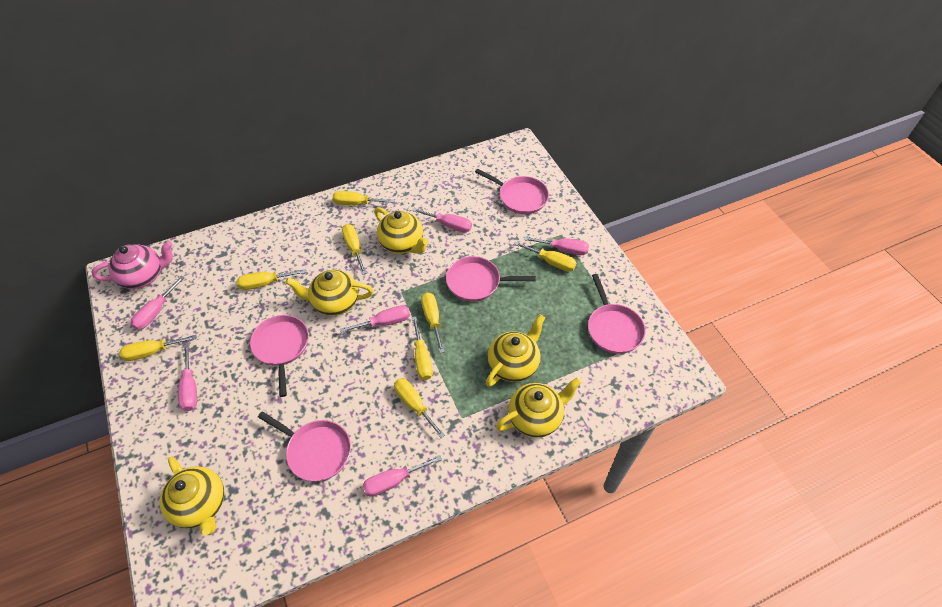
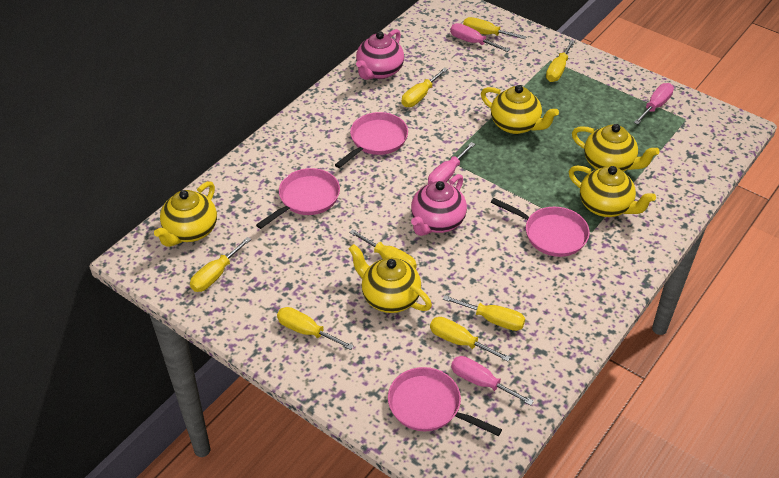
pink pan: 5 -> 4
pink screwdriver: 6 -> 4
pink teapot: 1 -> 2

